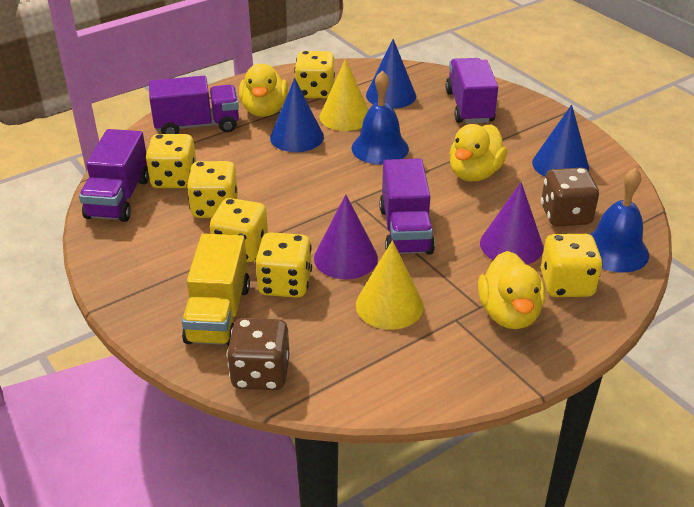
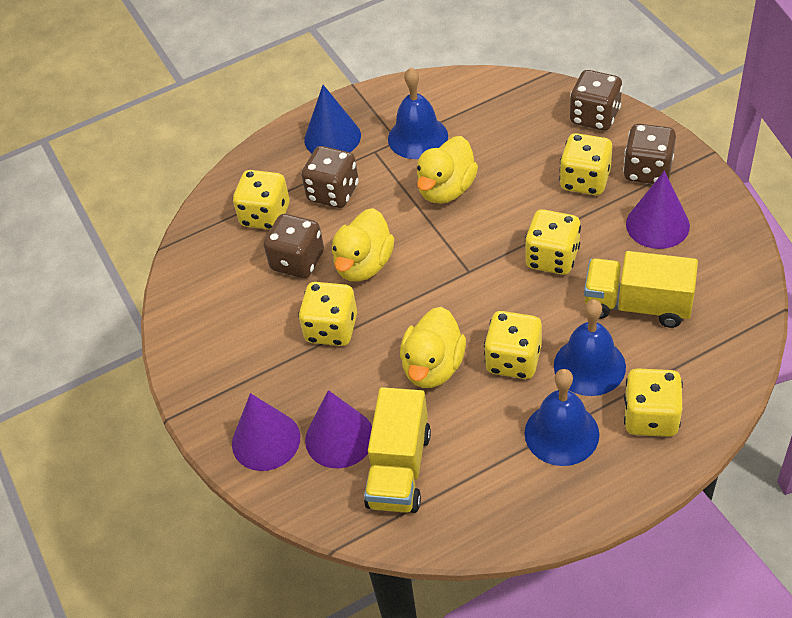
blue bell: 2 -> 3
blue cone: 3 -> 1
brown dice: 2 -> 4
purple cone: 2 -> 3
purple truck: 4 -> 0
yellow cone: 2 -> 0
yellow truck: 1 -> 2

